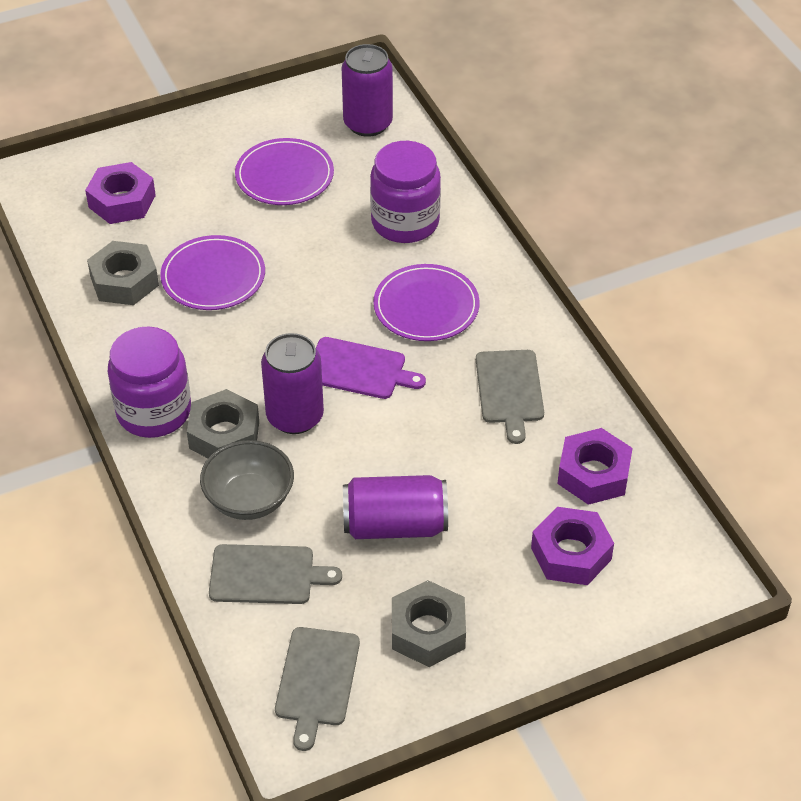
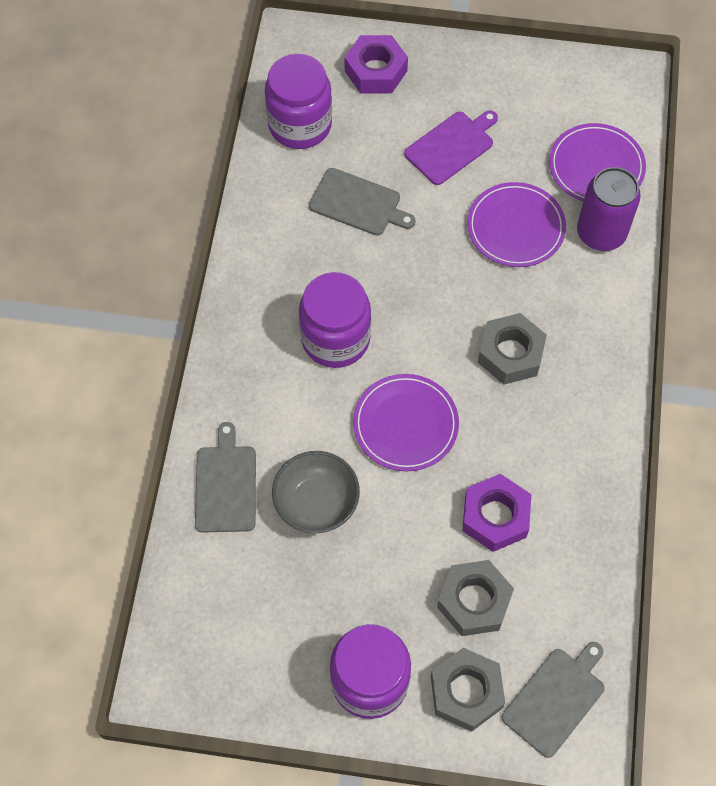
purple can: 3 -> 1
purple jar: 2 -> 3
purple nut: 3 -> 2

